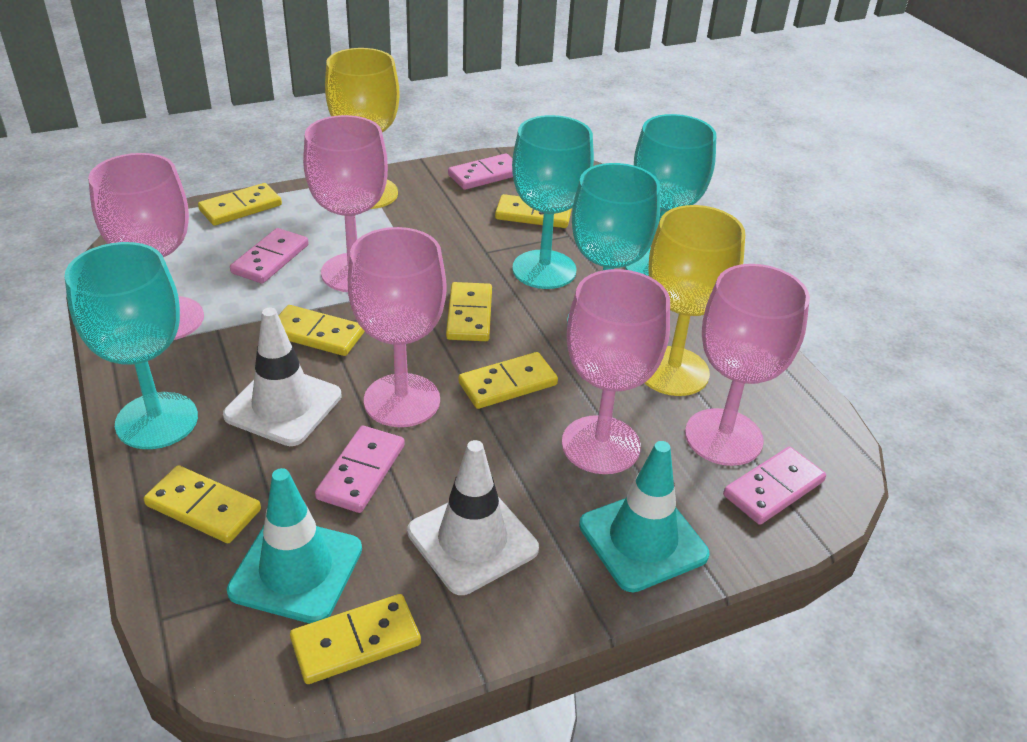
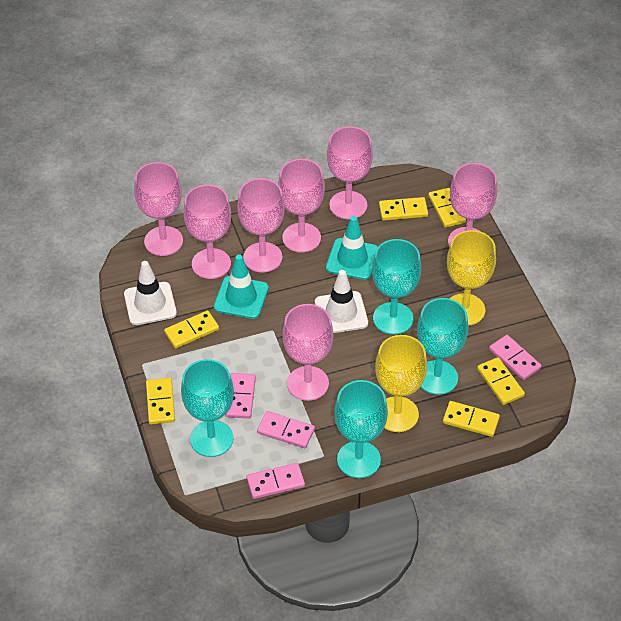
pink goblet: 5 -> 7
yellow domino: 7 -> 6

